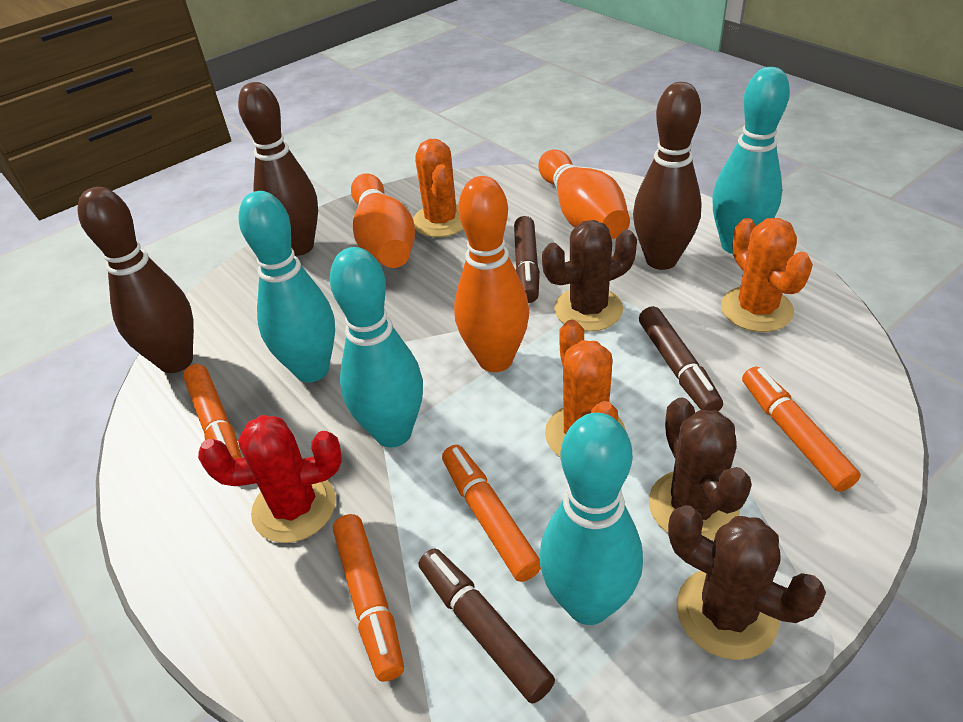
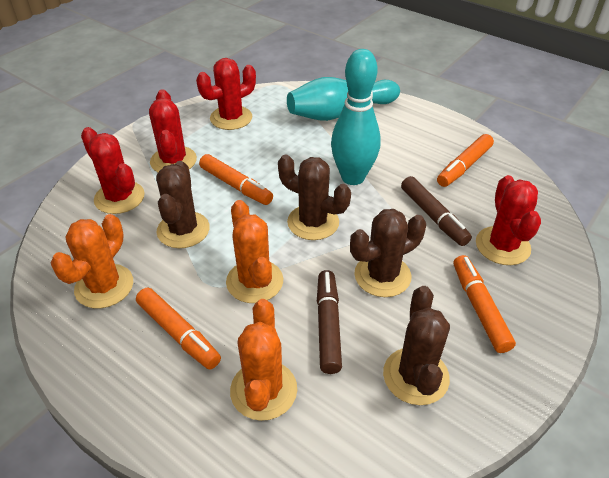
brown bowling pin: 3 -> 0
brown cactus: 3 -> 4
brown marker: 3 -> 2
orange bowling pin: 3 -> 0
red cactus: 1 -> 4
turquoise bowling pin: 4 -> 2

